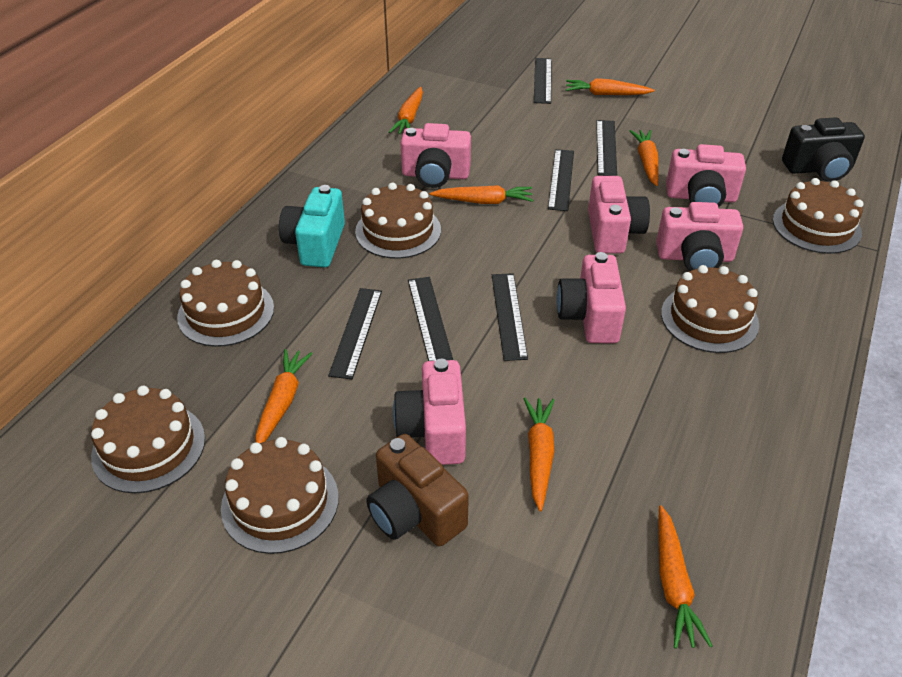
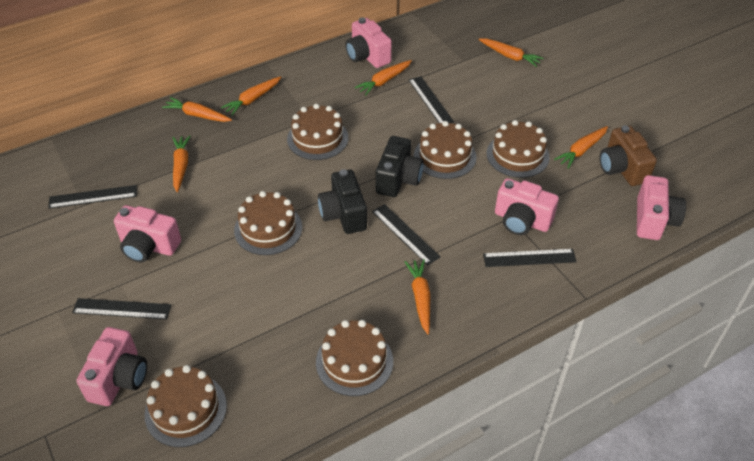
black camera: 1 -> 2
black ruler: 6 -> 5
pink camera: 6 -> 5
turquoise camera: 1 -> 0

